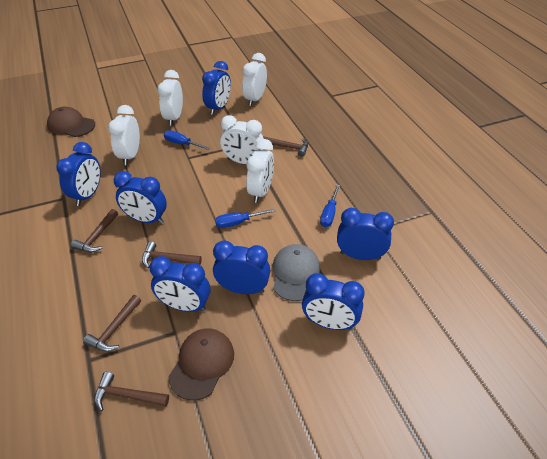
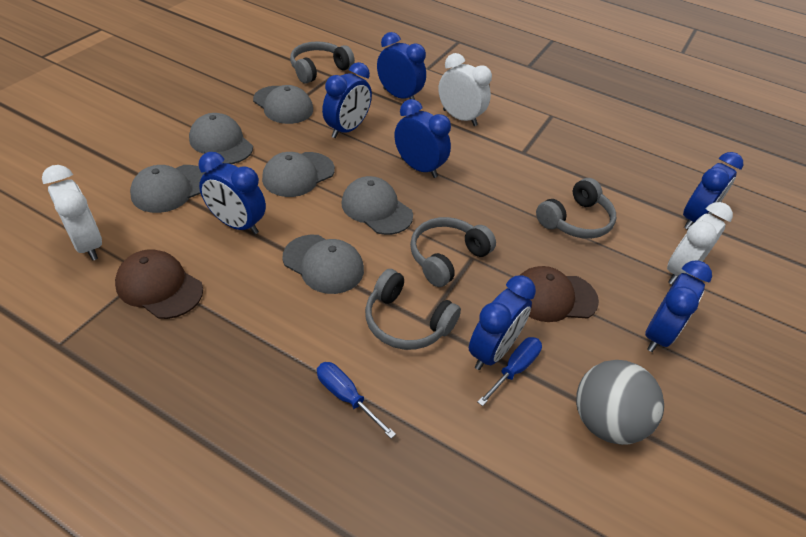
blue screwdriver: 3 -> 2
brown hammer: 5 -> 0
grey ball: 0 -> 1
grey cap: 1 -> 6
grey headphones: 0 -> 4
white clock: 5 -> 3

